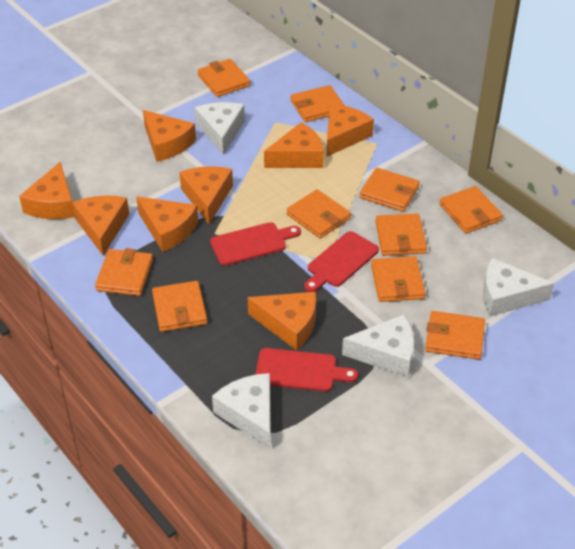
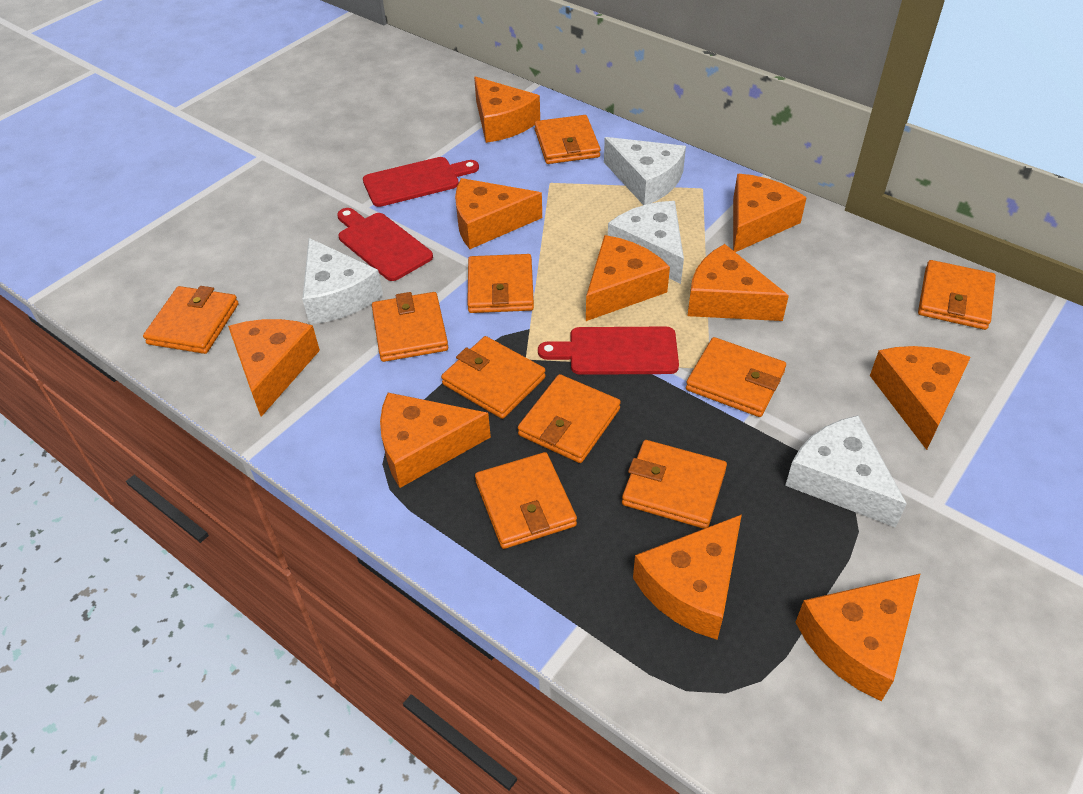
orange cheese: 8 -> 10

